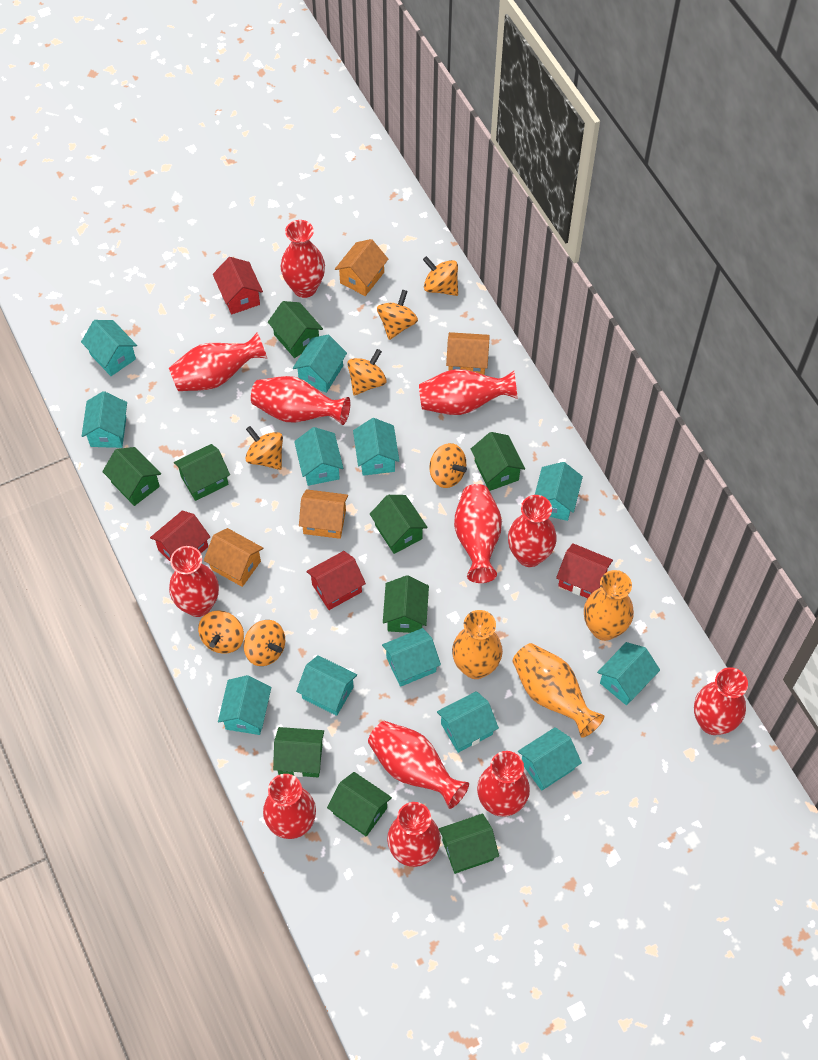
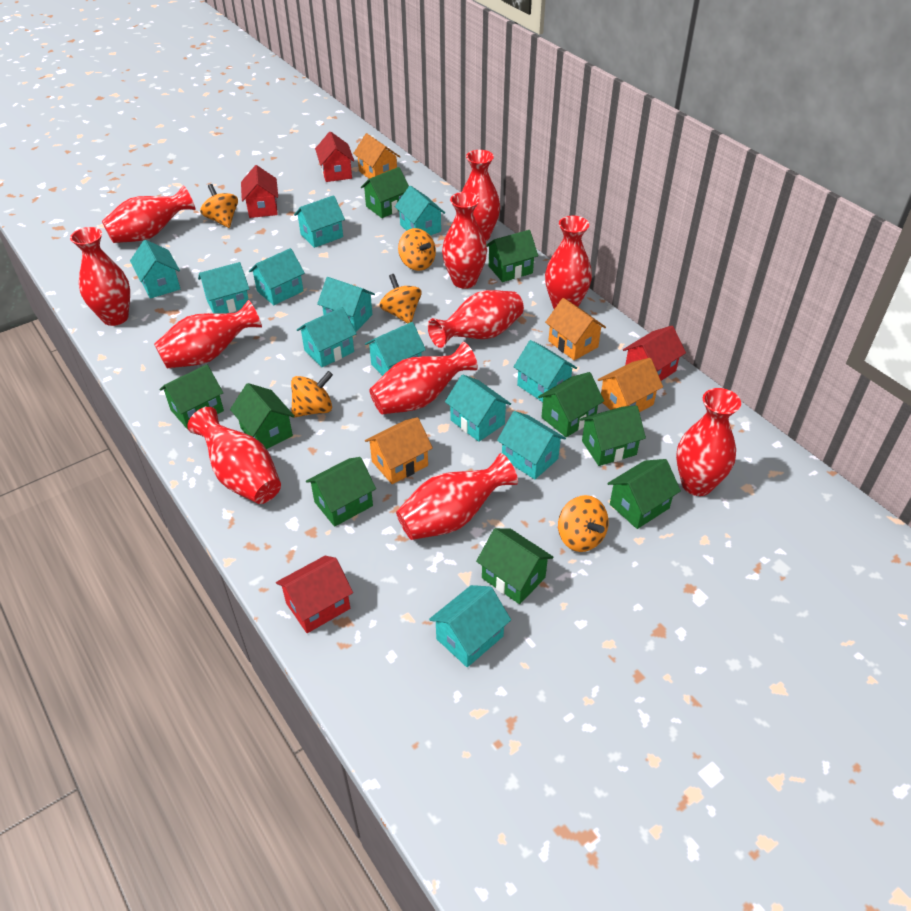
orange spinning top: 7 -> 5
orange vase: 3 -> 0
red vase: 12 -> 11

